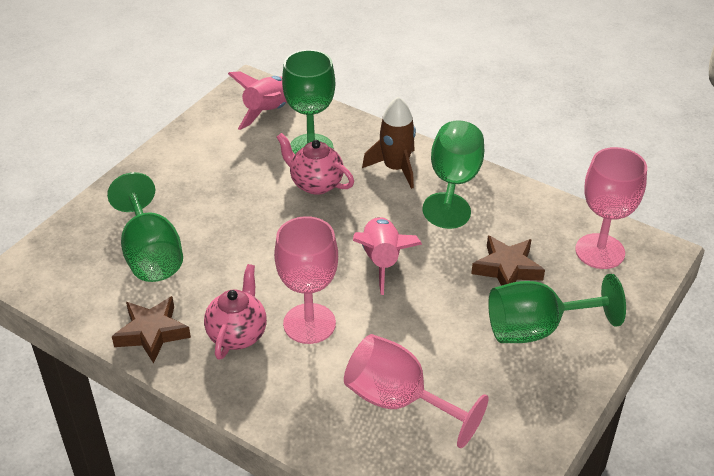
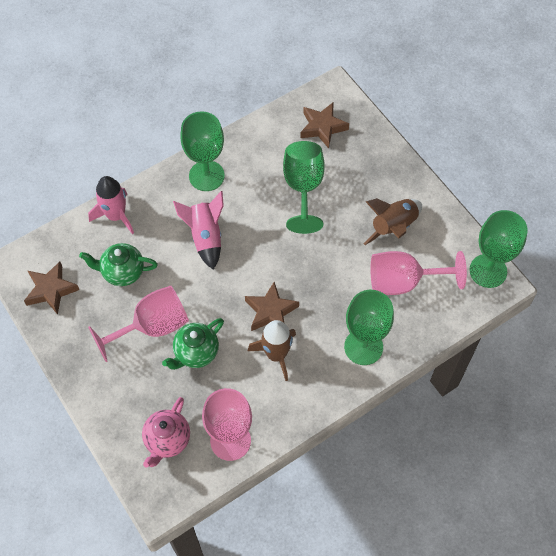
brown rocket: 1 -> 2
brown star: 2 -> 3
green teapot: 0 -> 2
pink teapot: 2 -> 1

